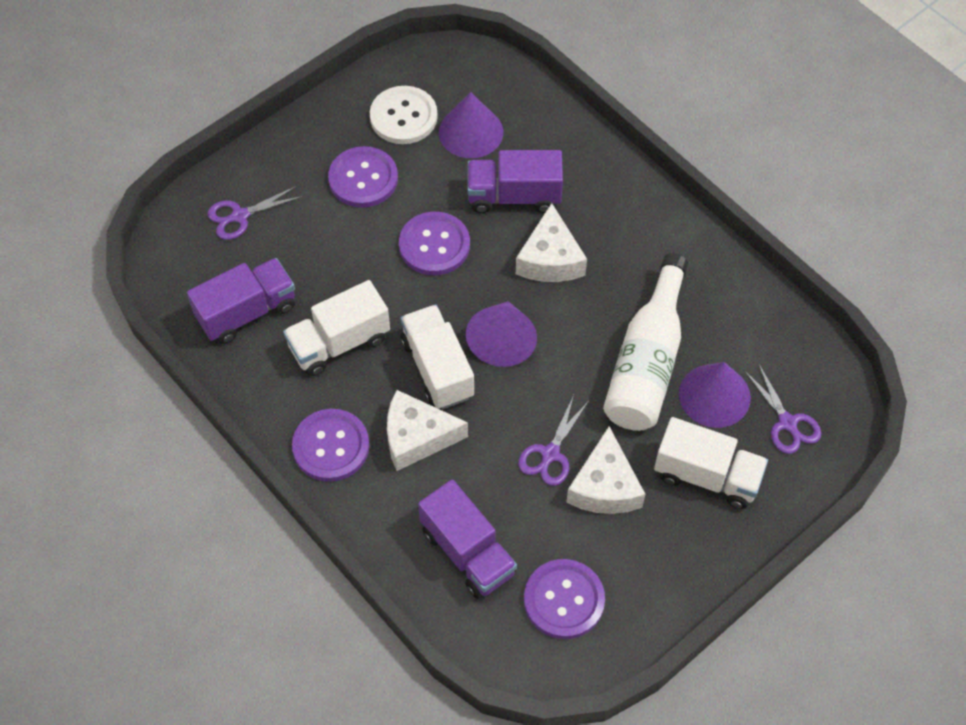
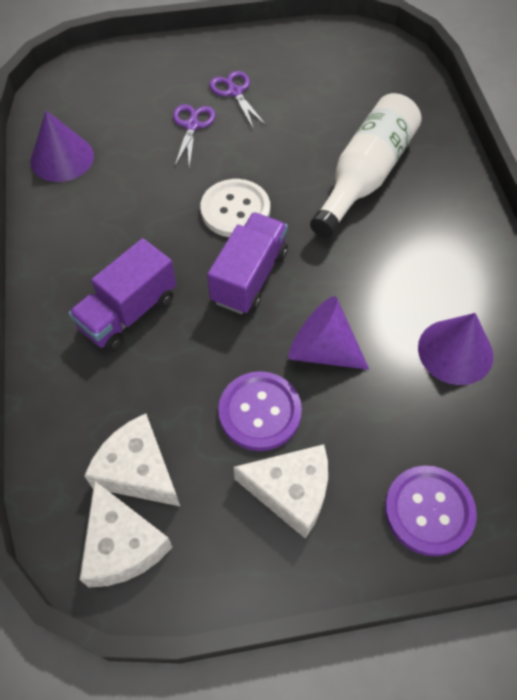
purple button: 4 -> 2
purple scissors: 3 -> 2
purple truck: 3 -> 2
white truck: 3 -> 0

